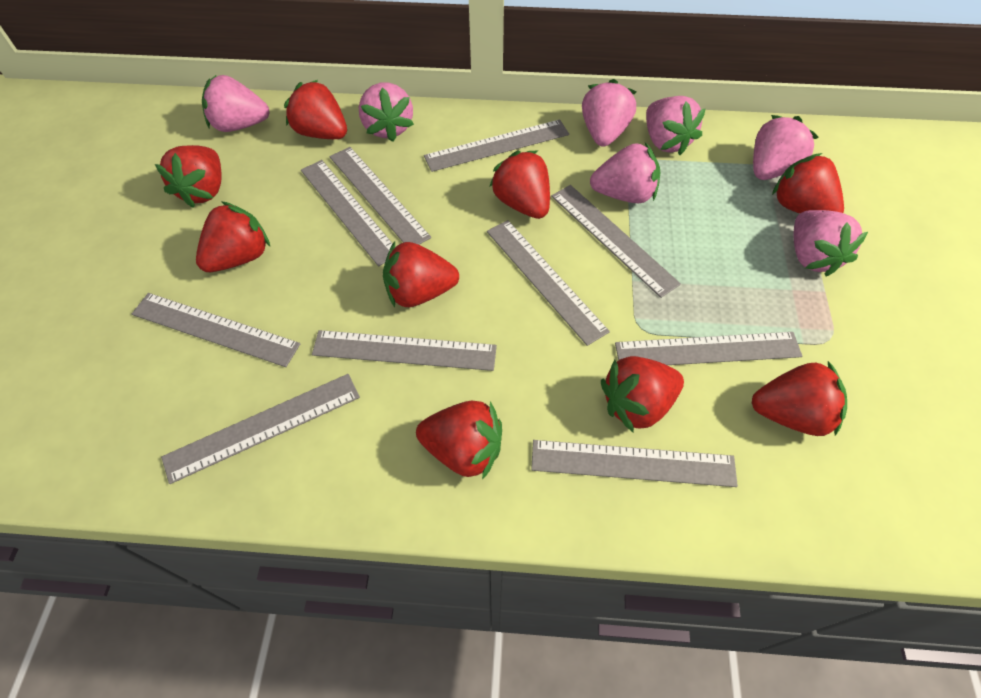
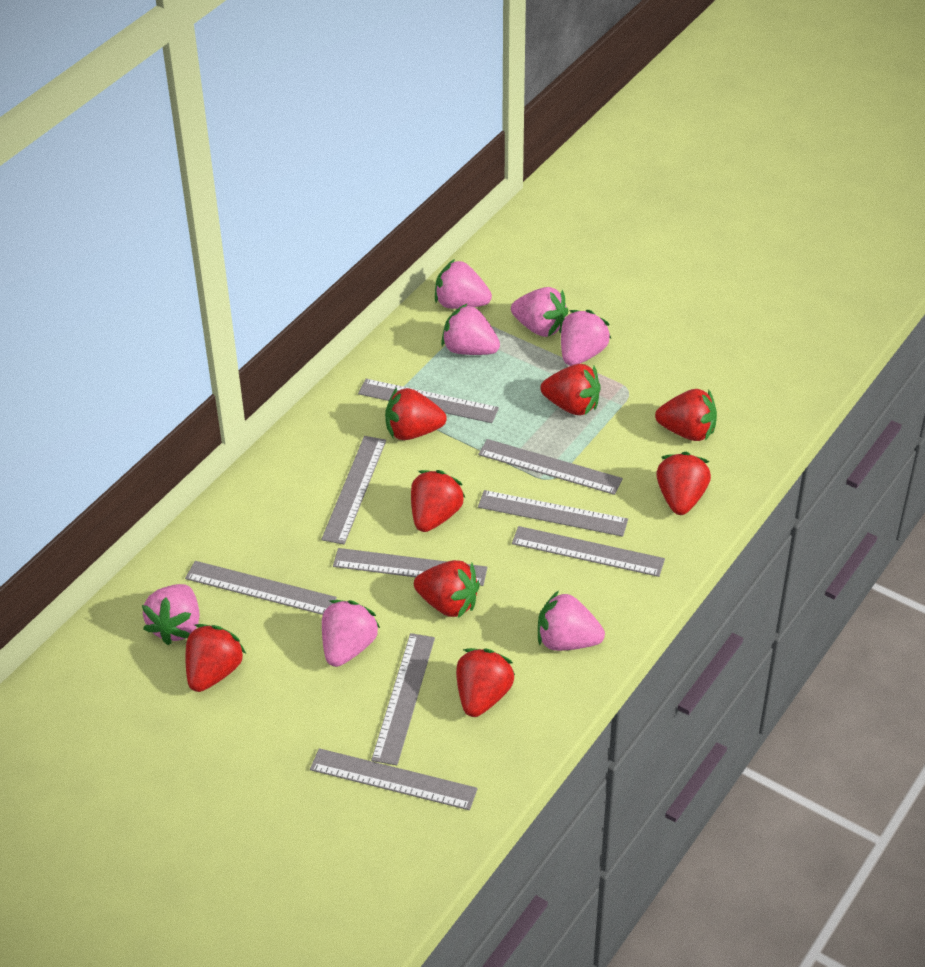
grey ruler: 10 -> 9
red strawberry: 9 -> 8

